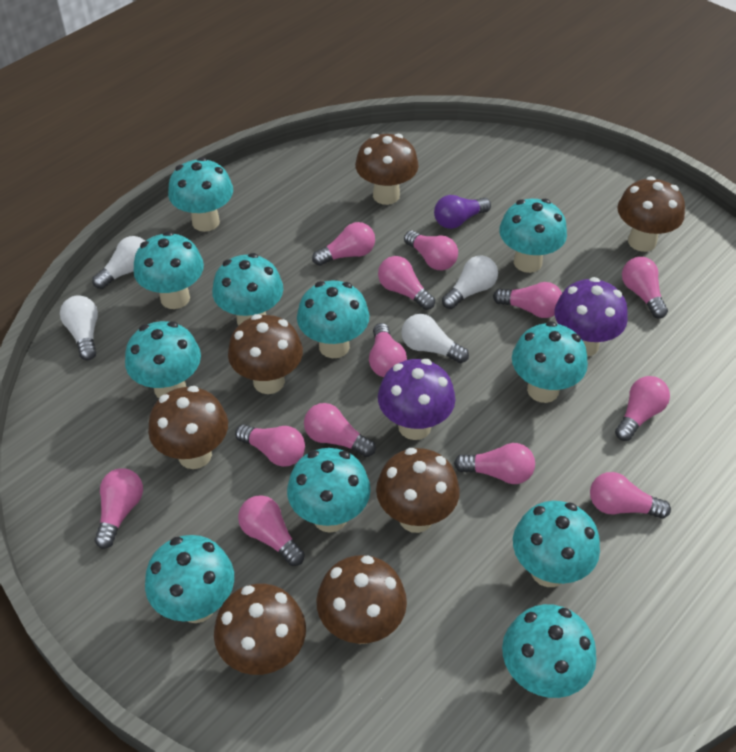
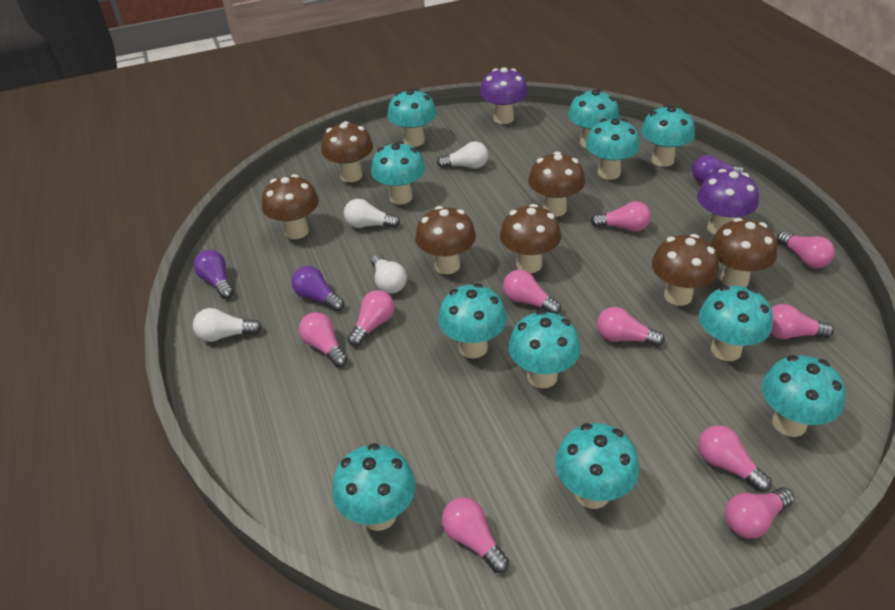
pink light bulb: 13 -> 10
purple light bulb: 1 -> 3

